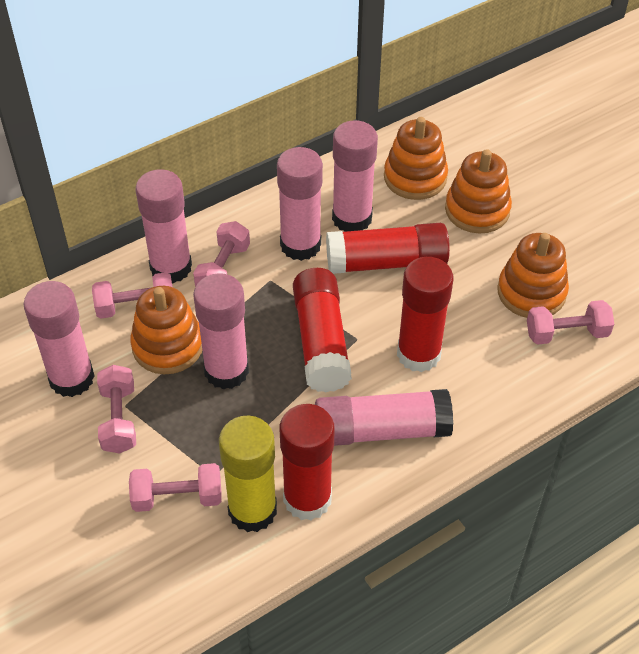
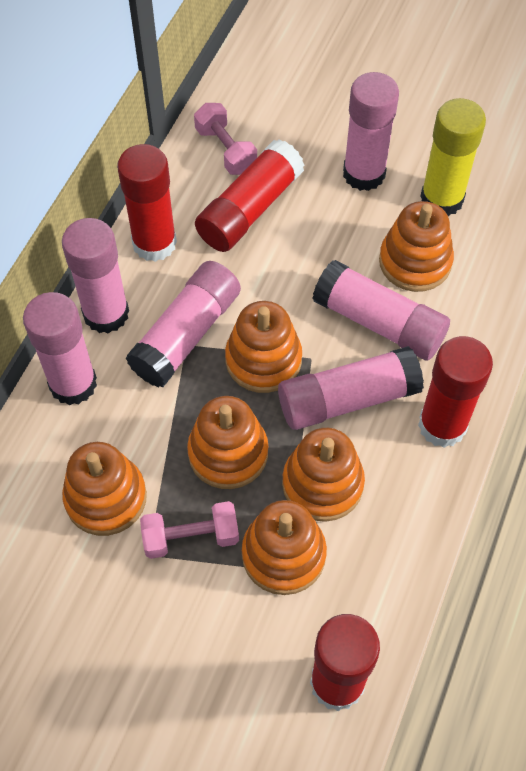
orange stacking toy: 4 -> 6
pink dumbbell: 5 -> 2

